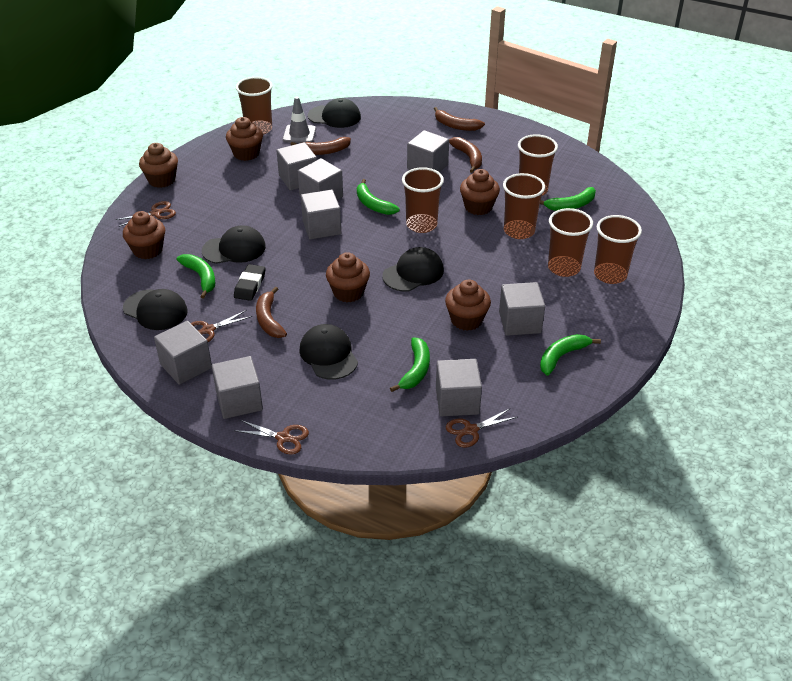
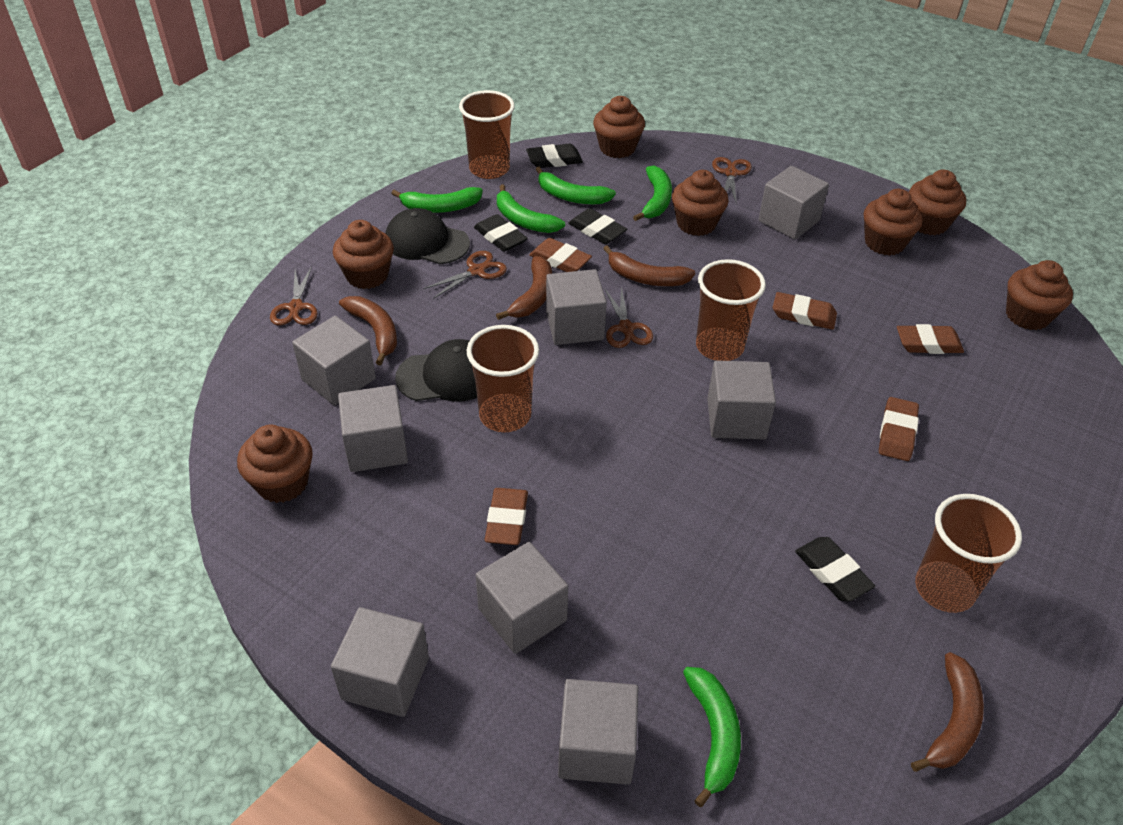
black cap: 5 -> 2
black eraser: 1 -> 4
brown cup: 6 -> 4
brown cupcake: 6 -> 7
brown eraser: 0 -> 5
grey traffic cone: 1 -> 0

